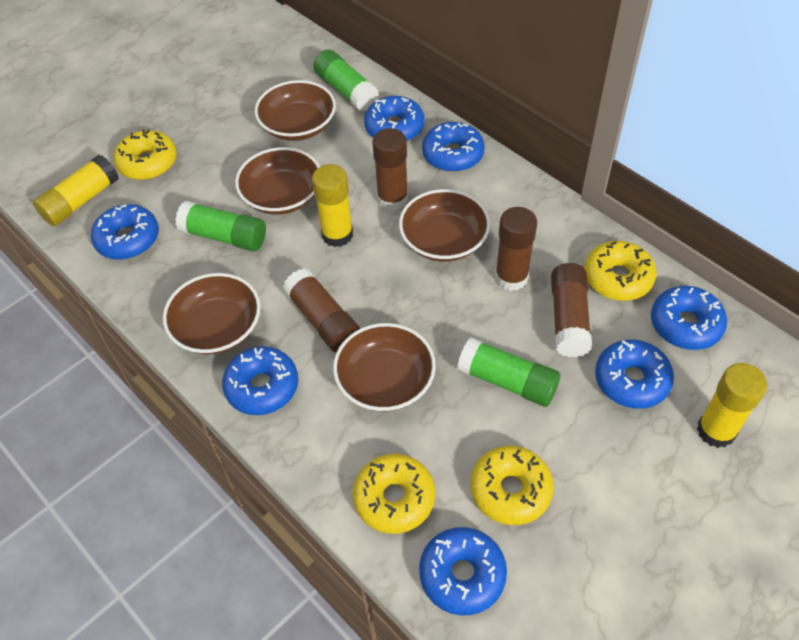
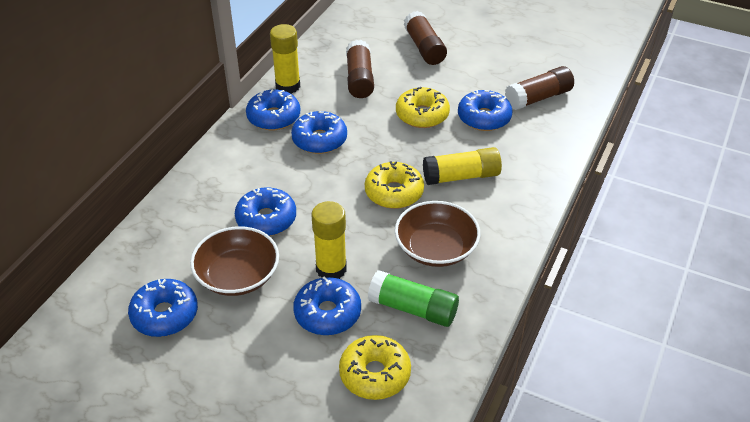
blue donut: 7 -> 6
brown bowl: 5 -> 2
brown glue stick: 4 -> 3
green glue stick: 3 -> 1
yellow donut: 4 -> 3

